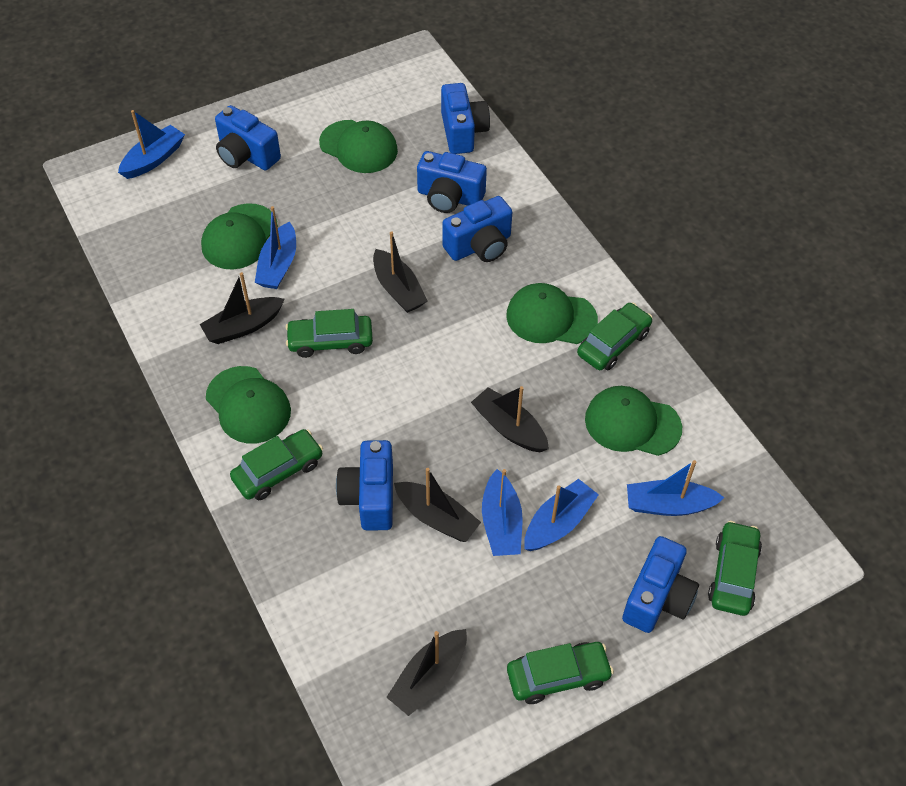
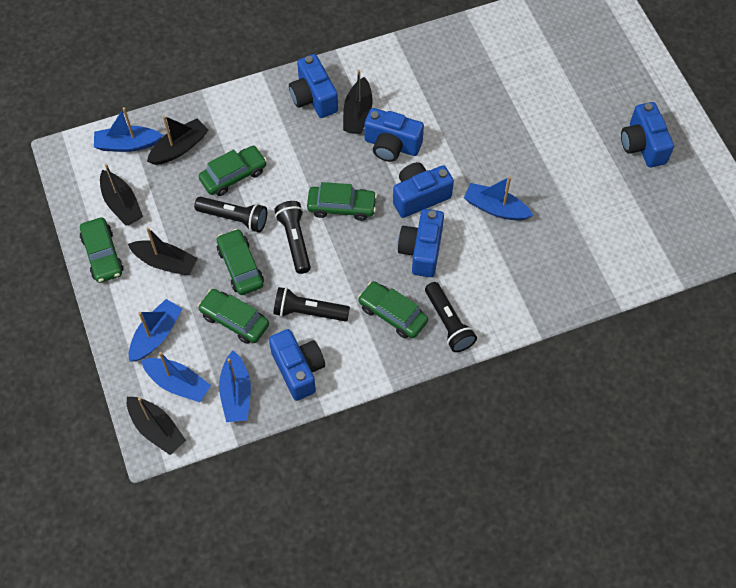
black flashlight: 0 -> 4
green cap: 5 -> 0
green car: 5 -> 6

